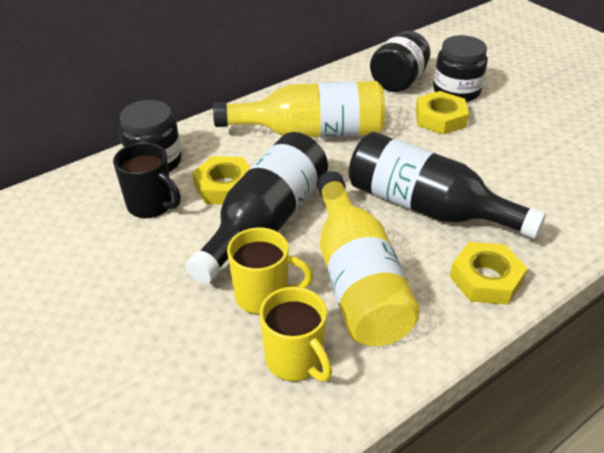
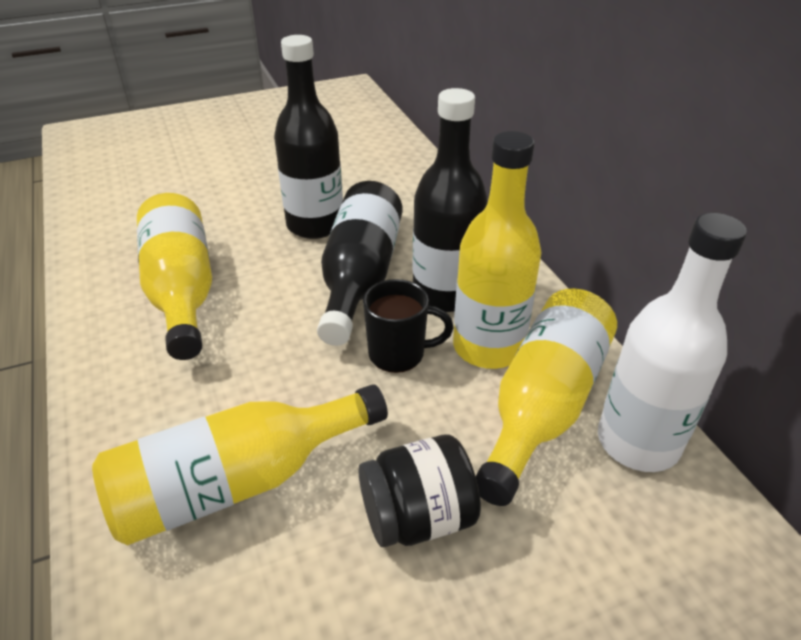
black bottle: 2 -> 3
black jar: 3 -> 1
white bottle: 0 -> 1
yellow bottle: 2 -> 4
yellow mug: 2 -> 0
yellow nut: 3 -> 0

